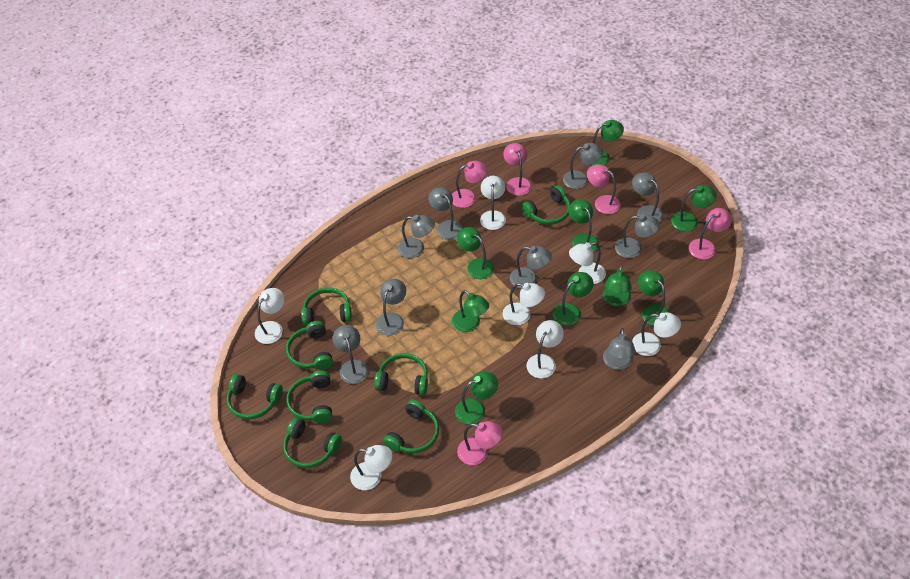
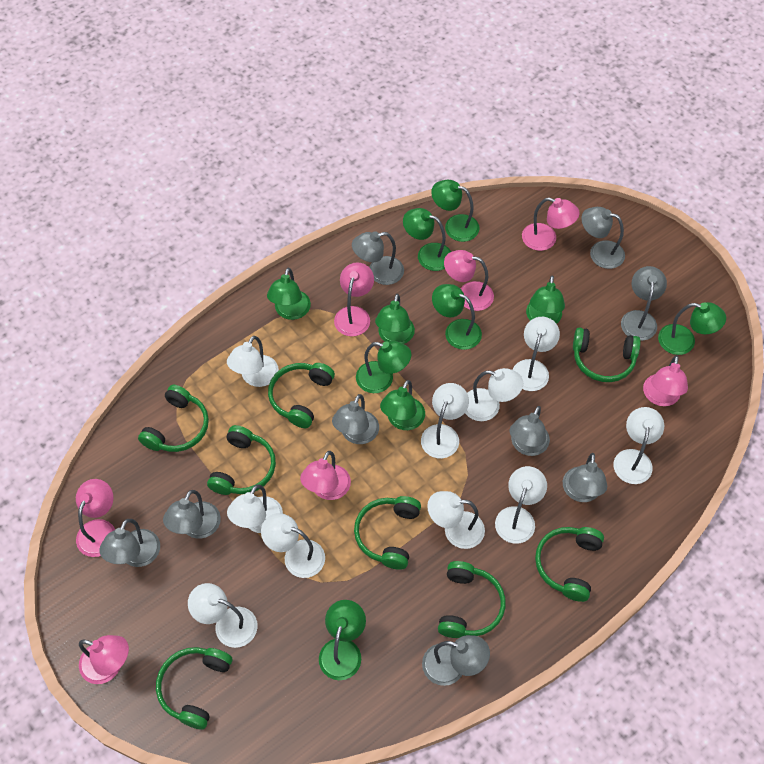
green lamp: 9 -> 10
pink lamp: 5 -> 7
white lamp: 7 -> 10

